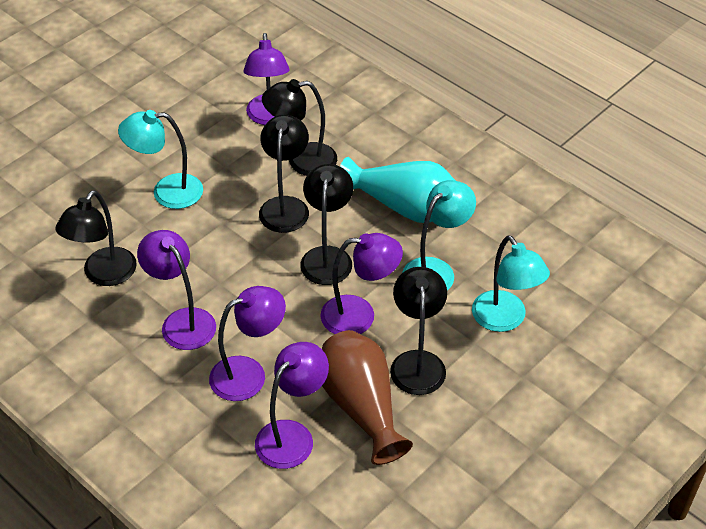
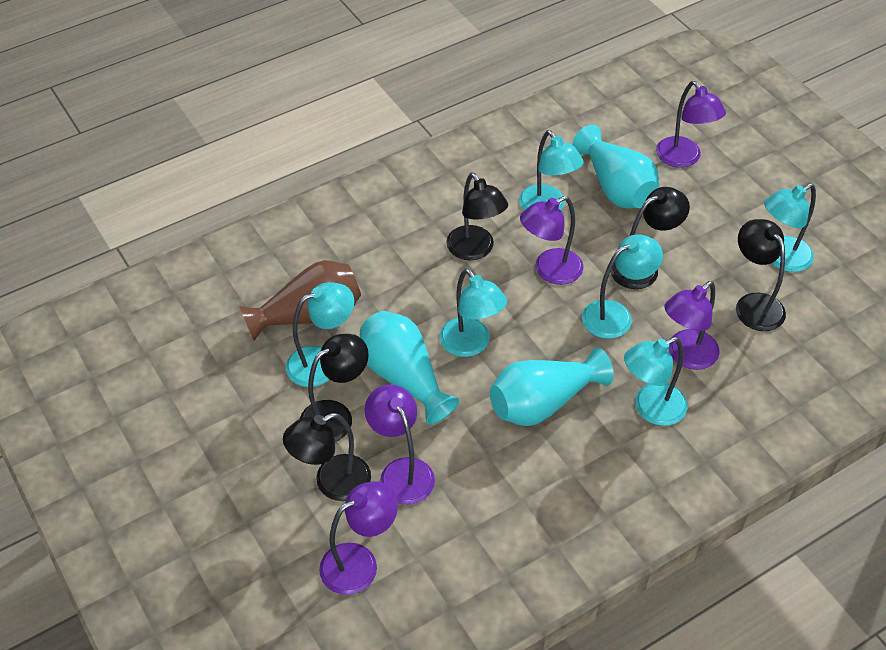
turquoise lamp: 3 -> 6
turquoise vase: 1 -> 3

